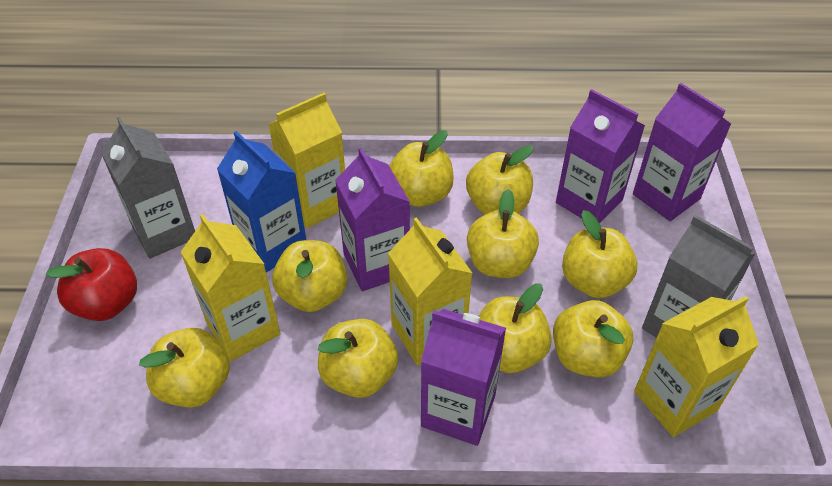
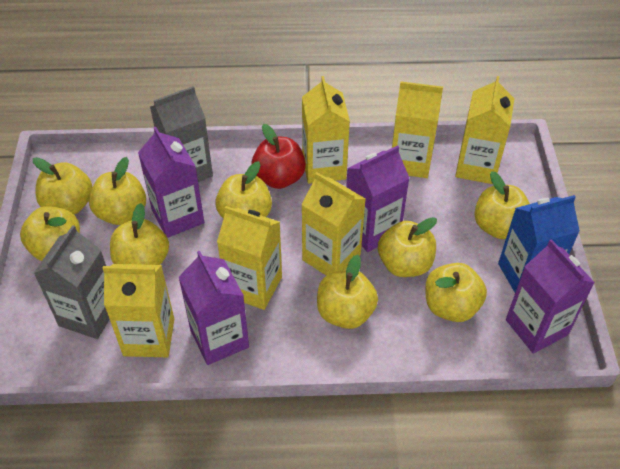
yellow carton: 4 -> 6

